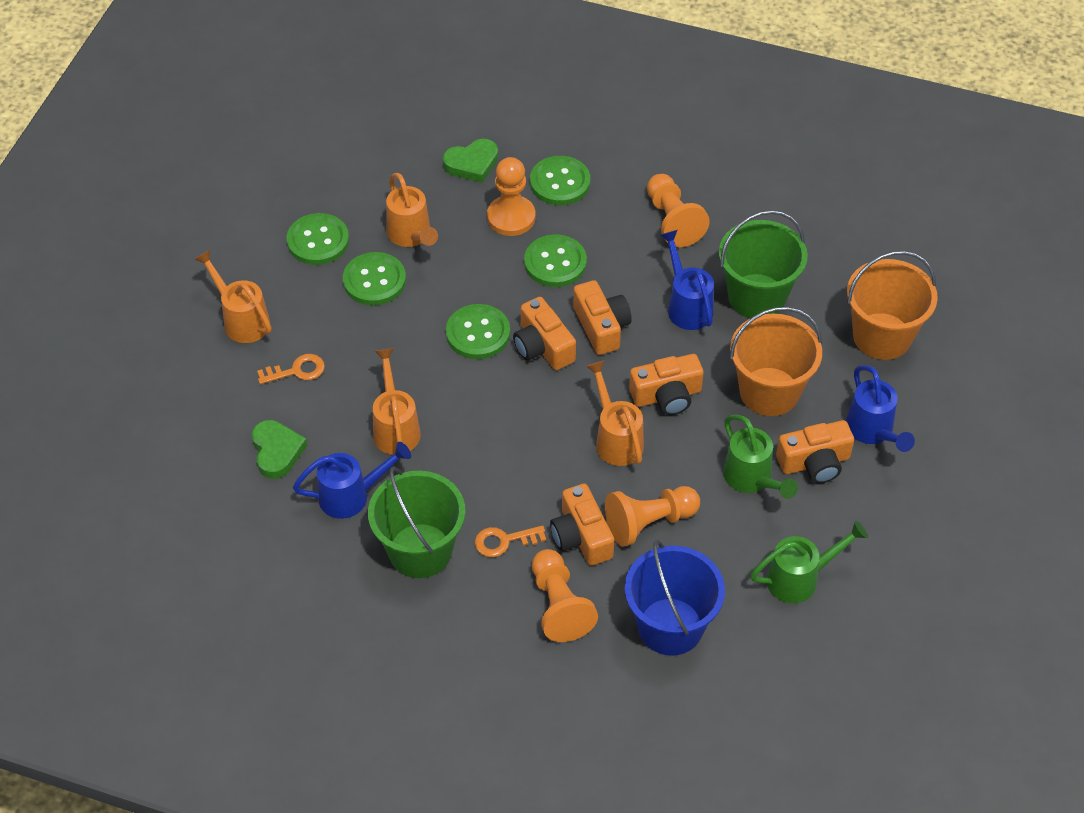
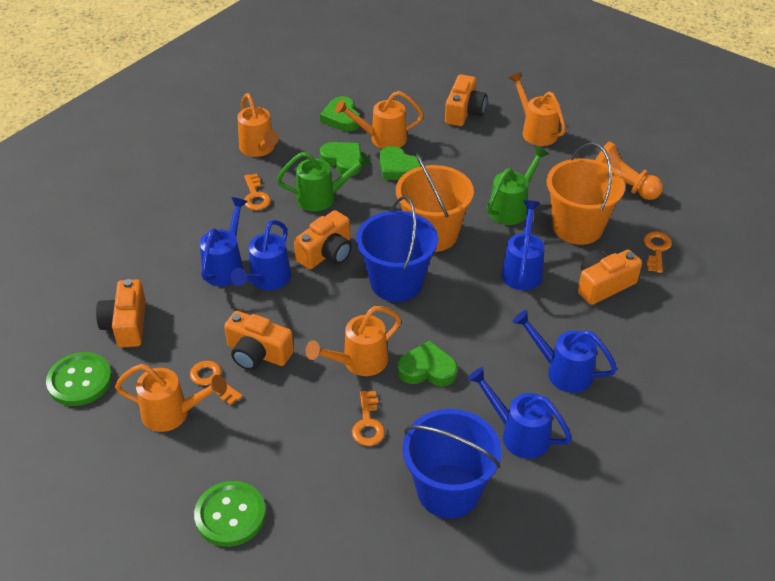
blue bucket: 1 -> 2
blue watering can: 3 -> 5
green bucket: 2 -> 0
green button: 5 -> 2
green heart: 2 -> 4
orange key: 2 -> 4
orange pawn: 4 -> 1
orange watering can: 4 -> 5

